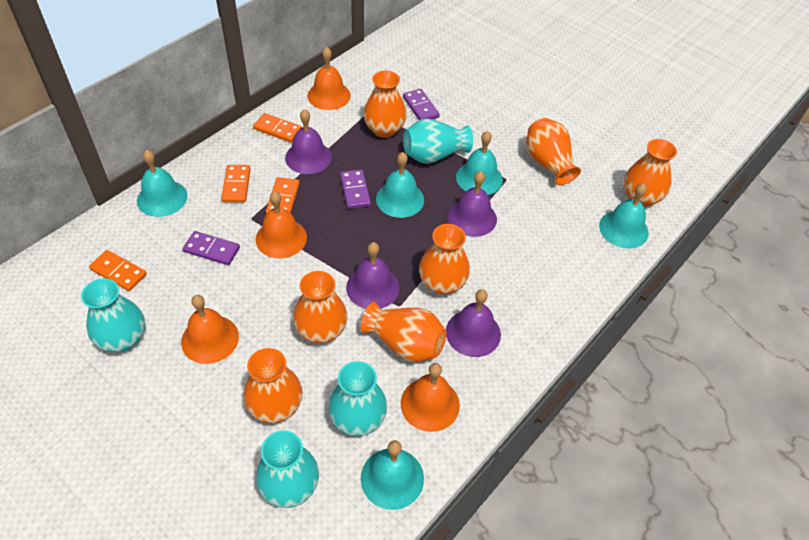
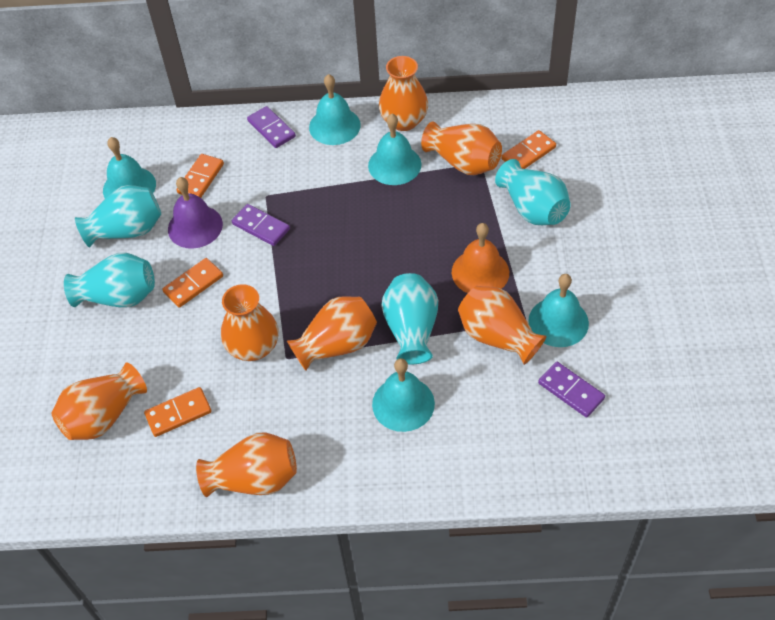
orange bell: 4 -> 1
purple bell: 4 -> 1

